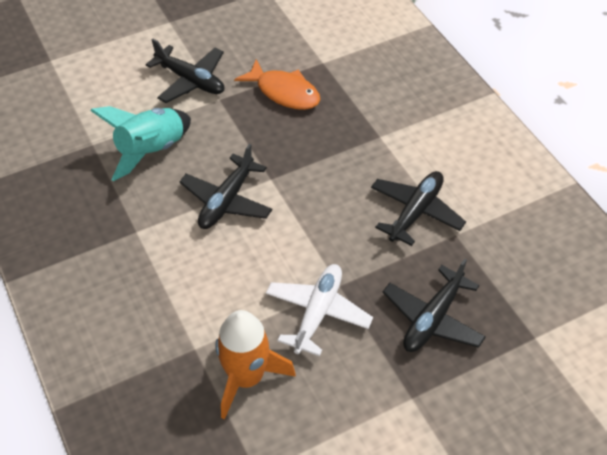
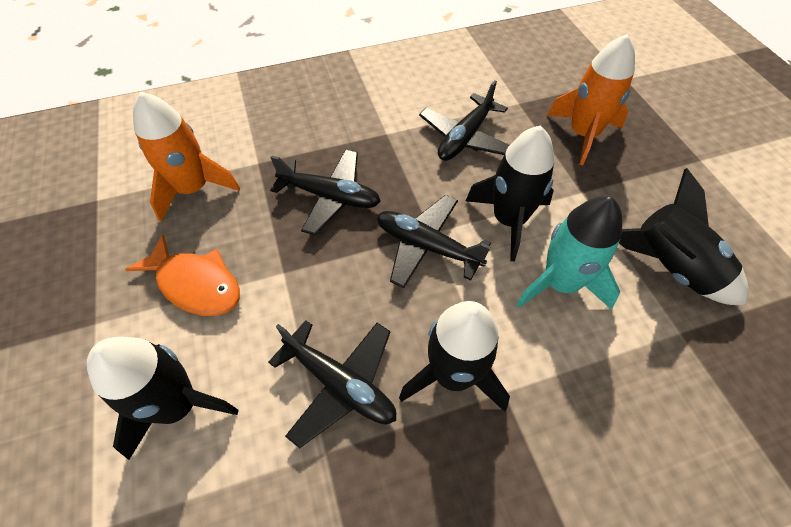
black rocket: 0 -> 4
orange rocket: 1 -> 2
white plane: 1 -> 0

